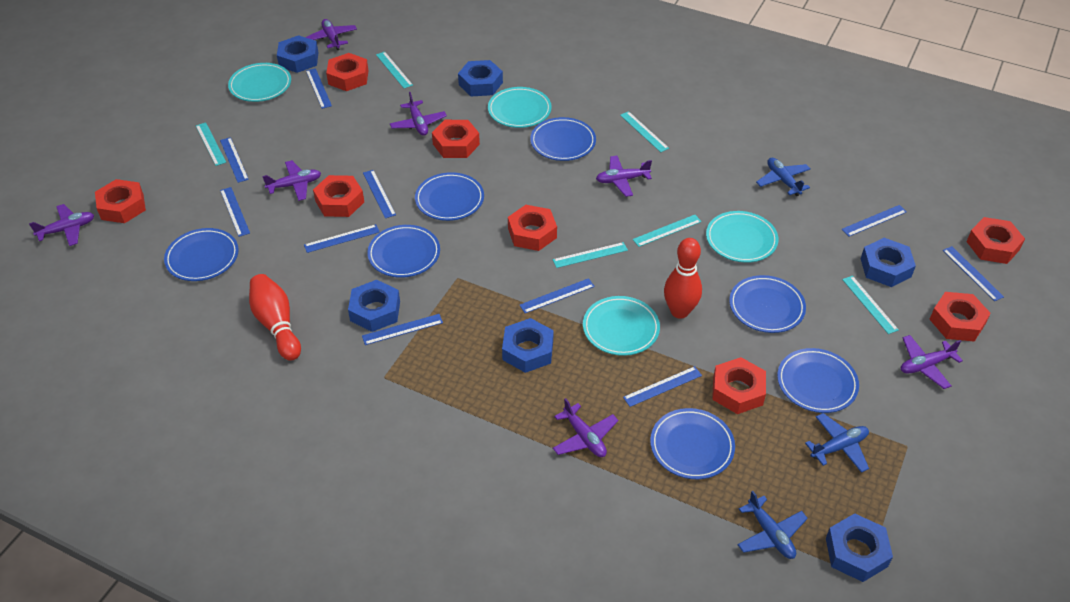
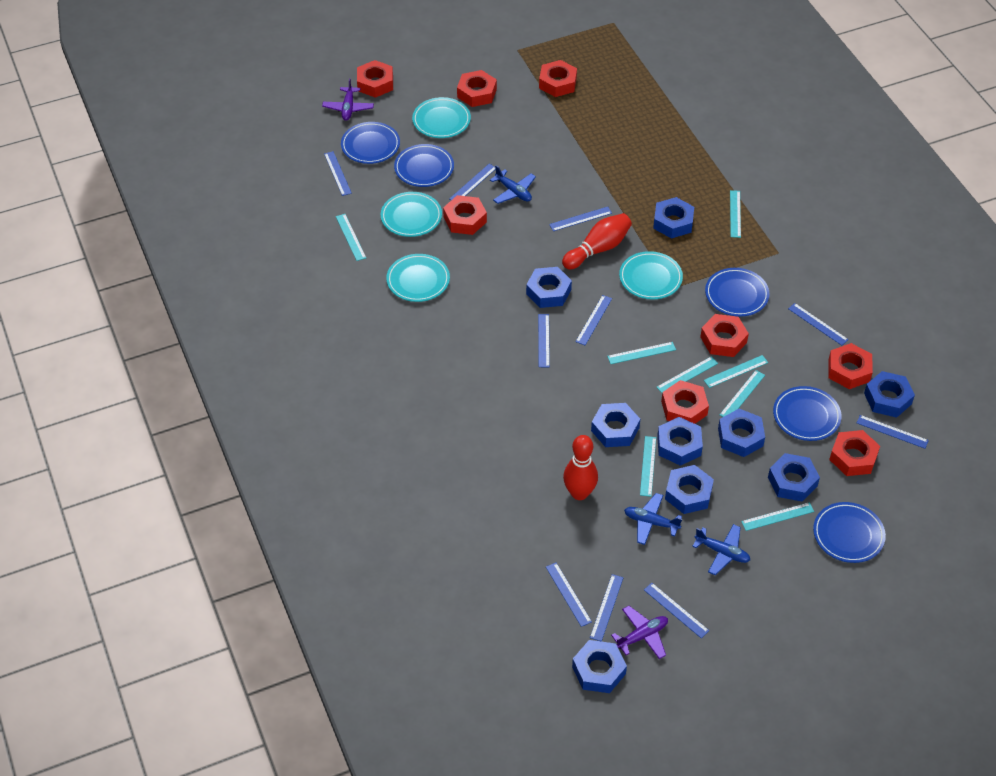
blue nut: 6 -> 9
blue plate: 7 -> 5
purple plane: 7 -> 2
turquoise ruler: 6 -> 8

